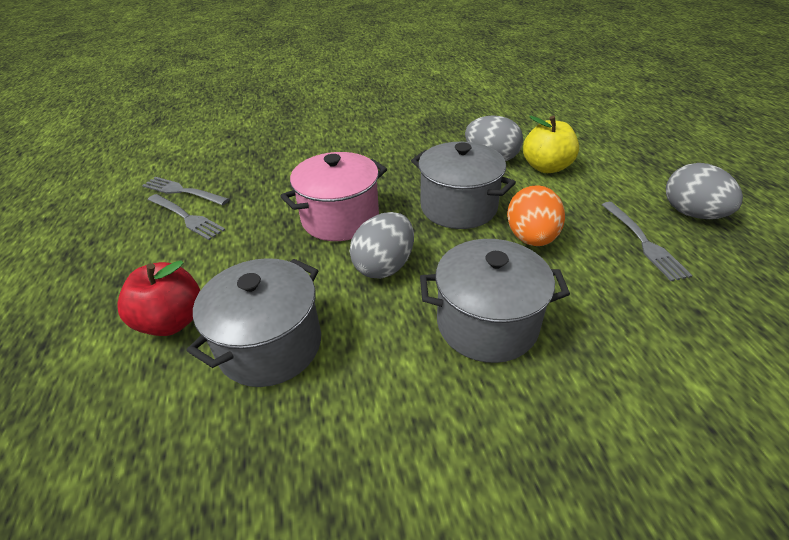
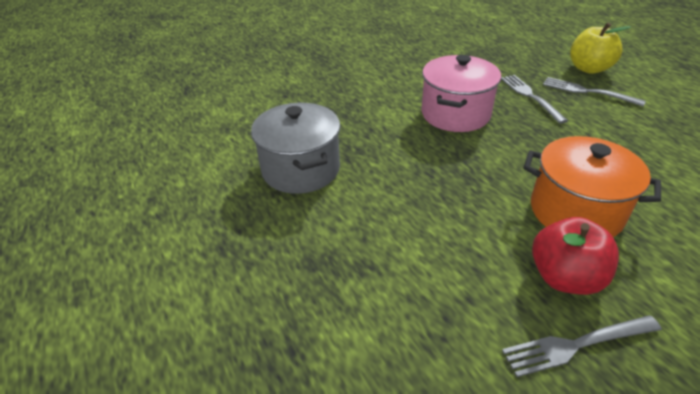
grey egg: 3 -> 0
grey pot: 3 -> 1
orange egg: 1 -> 0
orange pot: 0 -> 1

